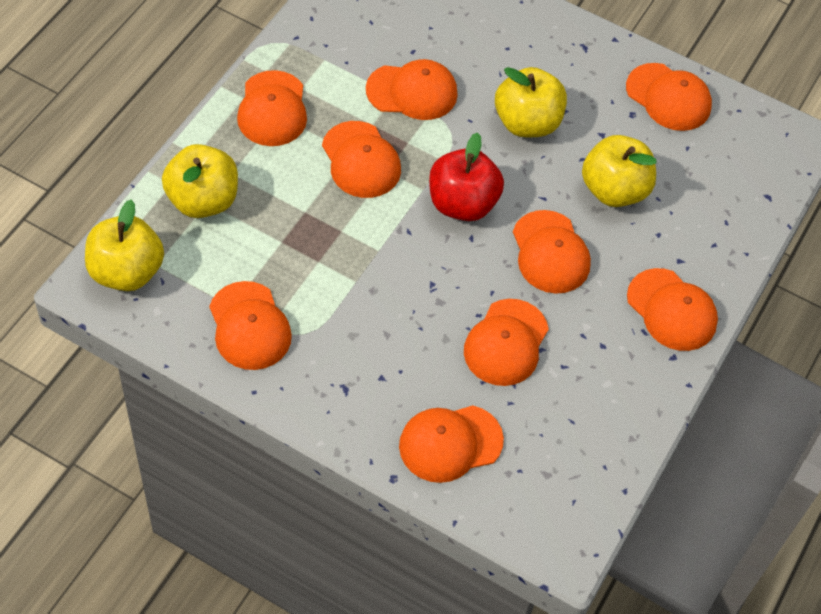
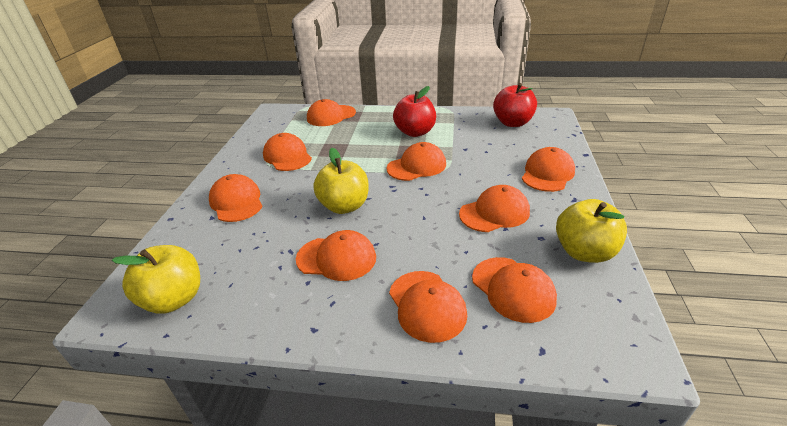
red apple: 1 -> 2
yellow apple: 4 -> 3

